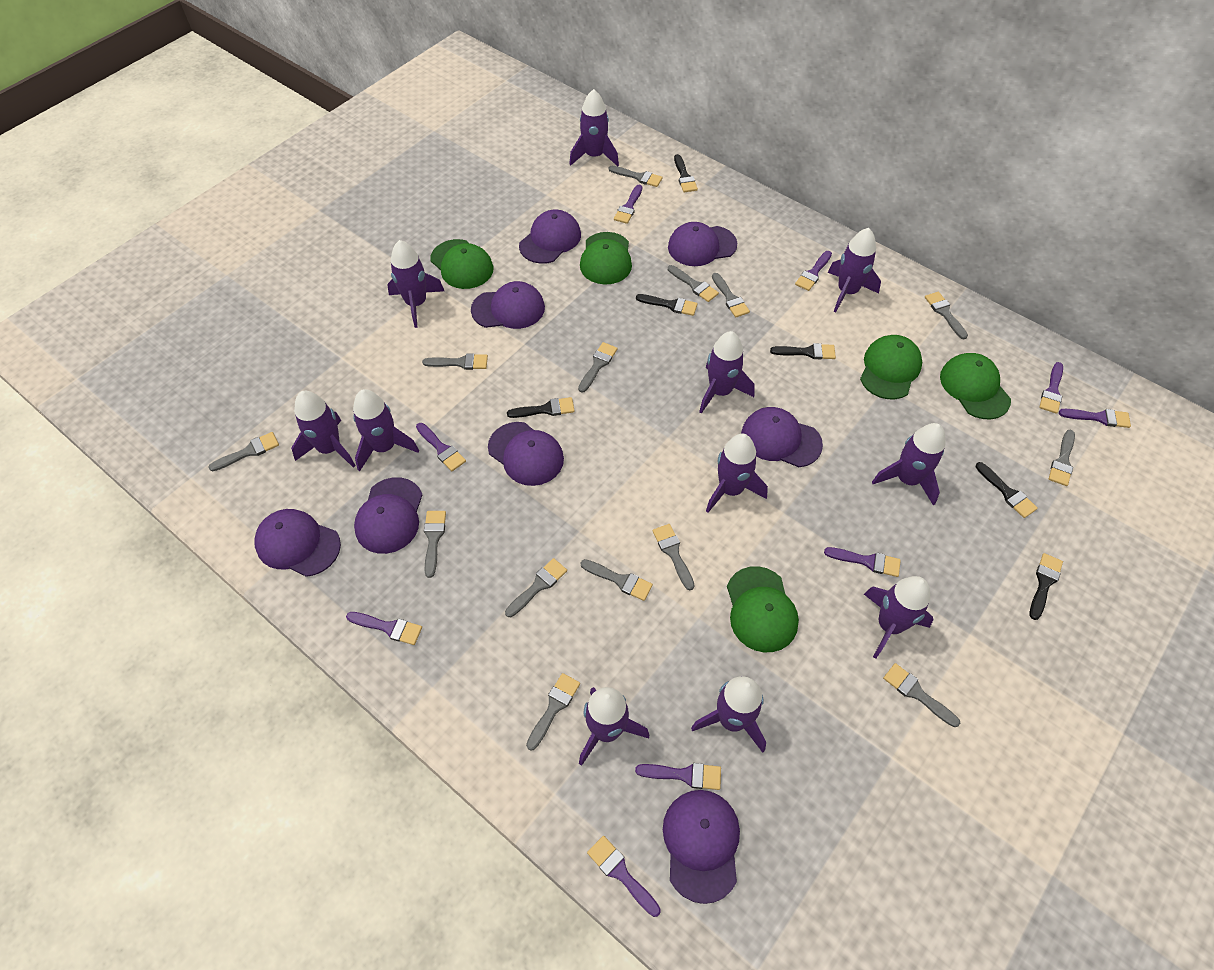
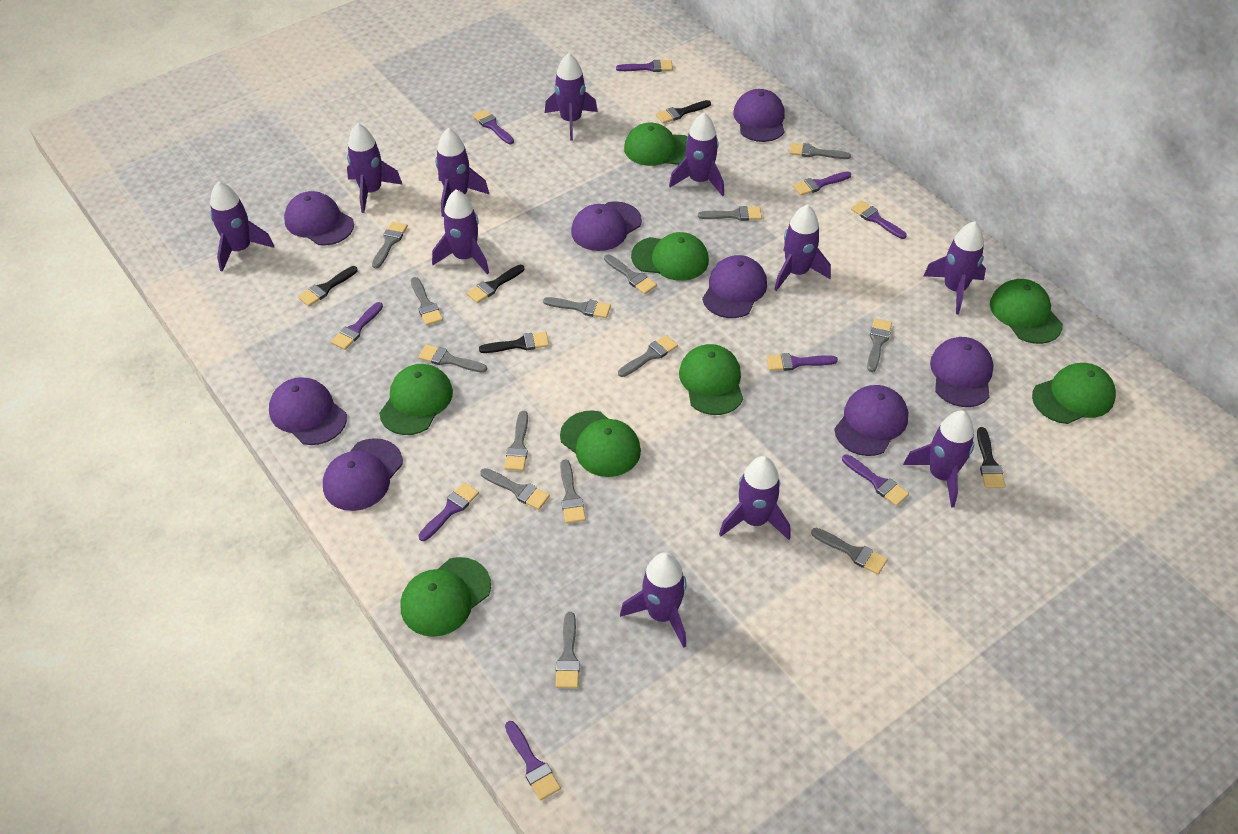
black brush: 6 -> 5
green cap: 5 -> 8

